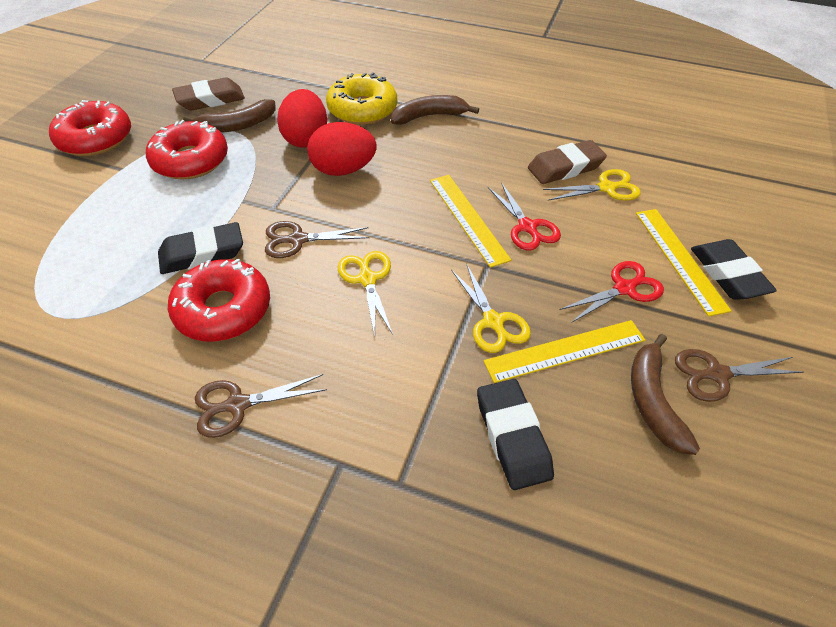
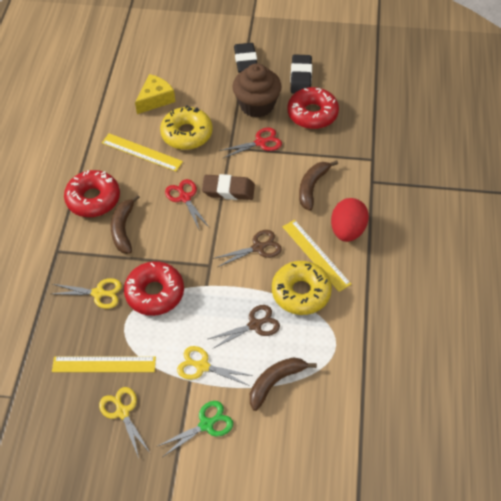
black eraser: 3 -> 2
brown cupcake: 0 -> 1
brown eraser: 2 -> 1
brown scissors: 3 -> 2
green scissors: 0 -> 1
red egg: 2 -> 1
yellow cheese: 0 -> 1
yellow donut: 1 -> 2

